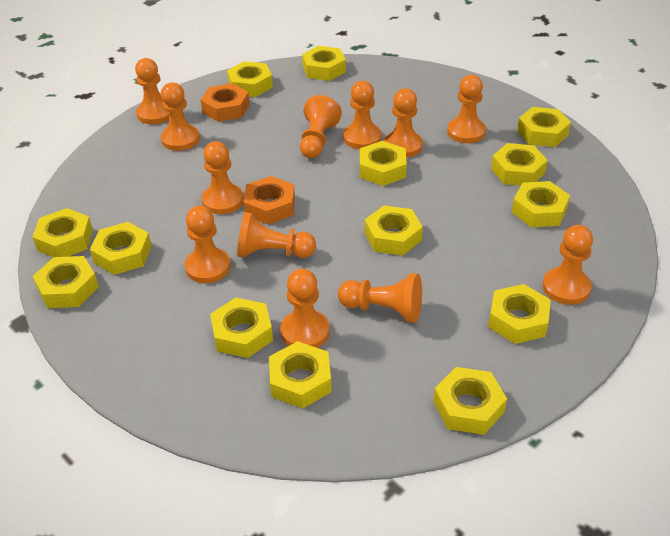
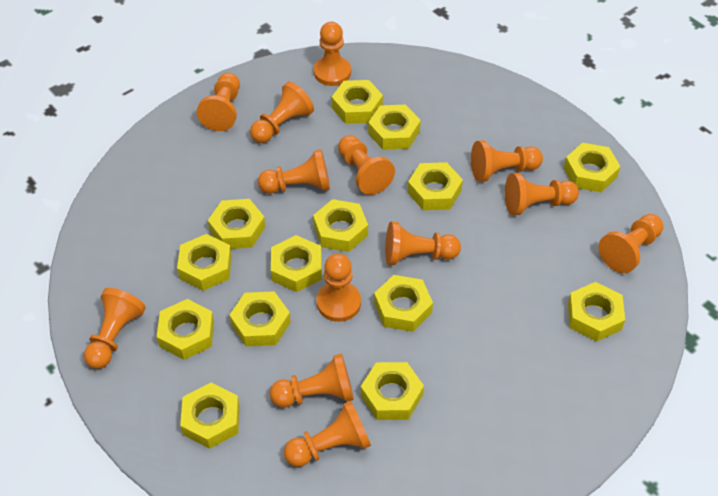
orange nut: 2 -> 0
orange pawn: 12 -> 13

